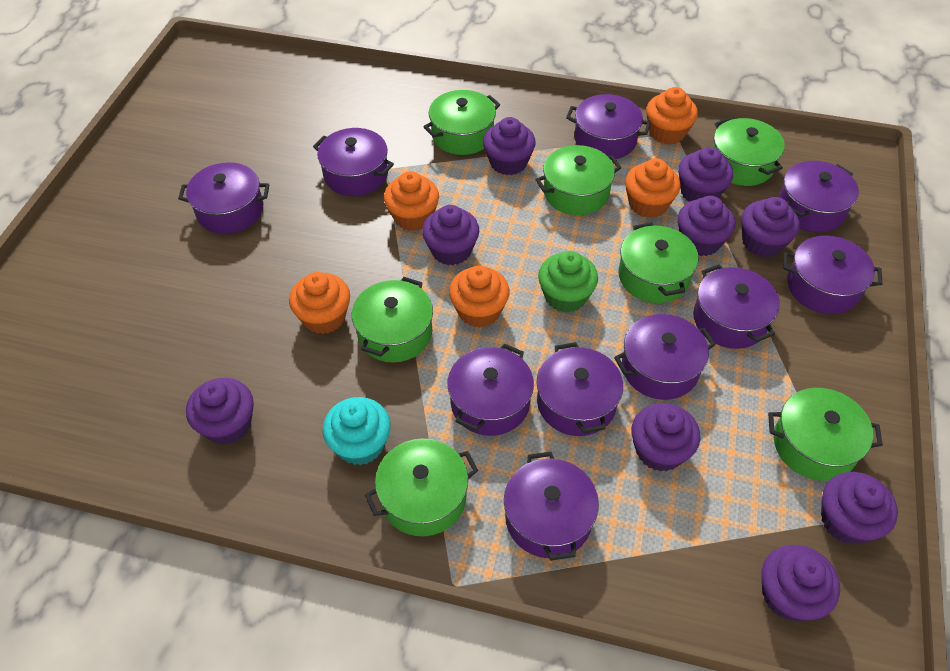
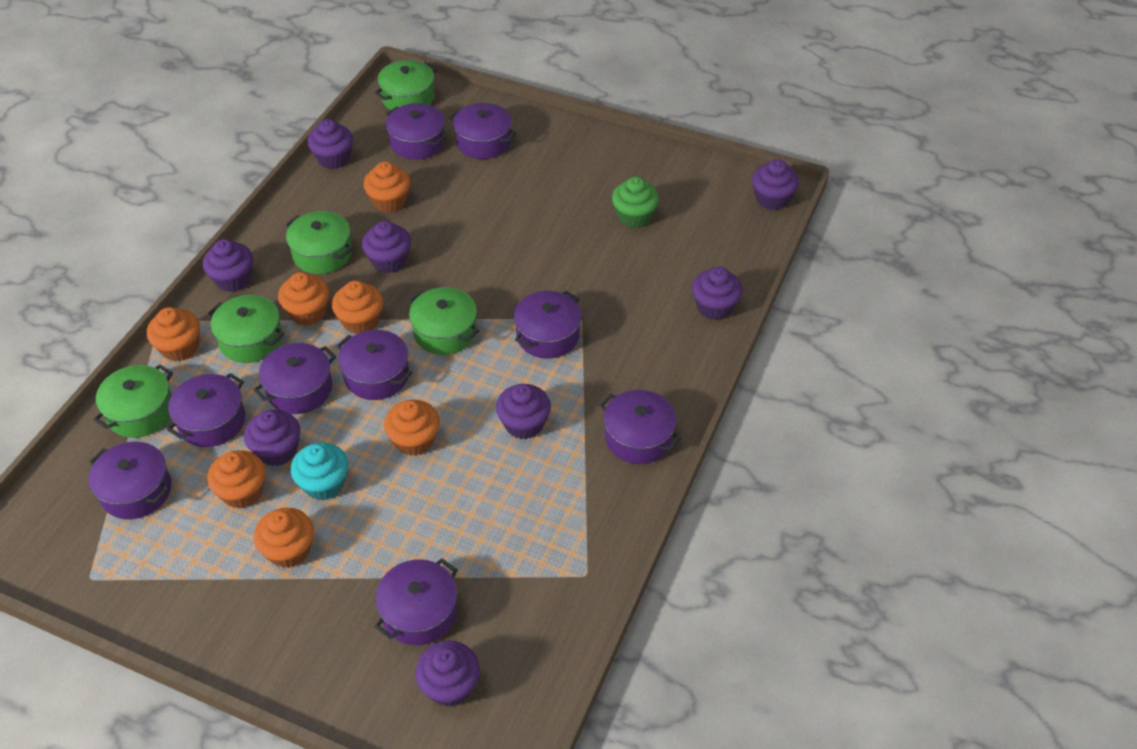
green pot: 7 -> 5
orange cupcake: 5 -> 7
purple cupcake: 9 -> 8
purple pot: 10 -> 9

